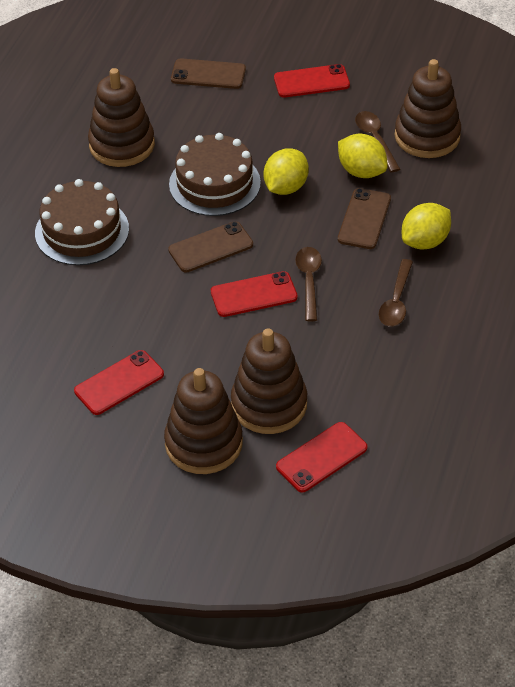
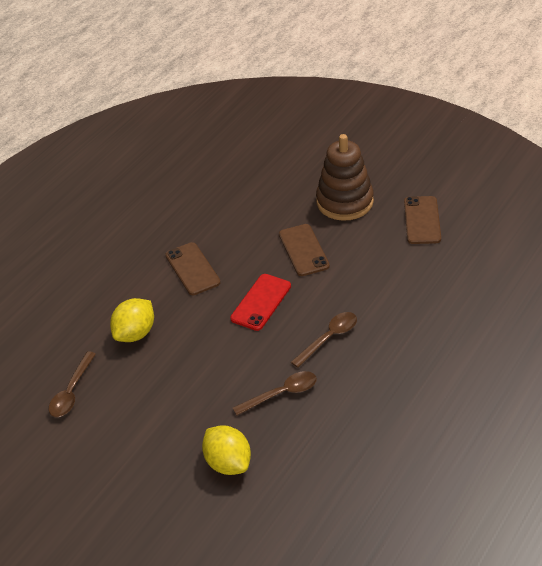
brown cake: 2 -> 0
brown stacking toy: 4 -> 1
red phone: 4 -> 1
yellow lemon: 3 -> 2

